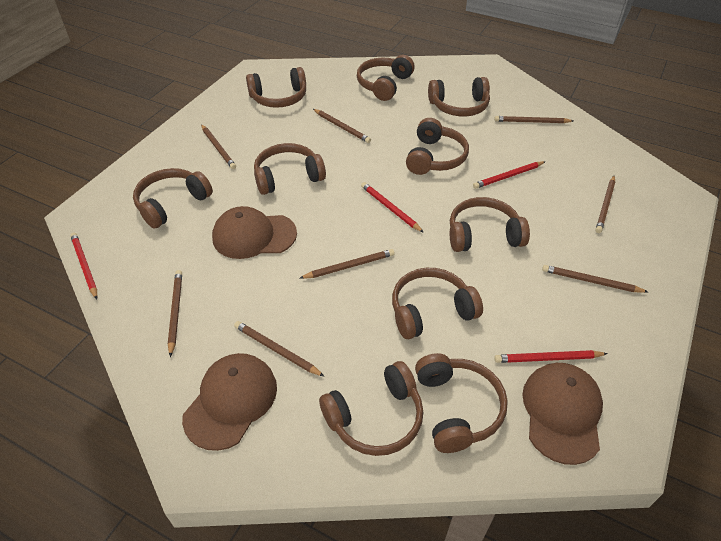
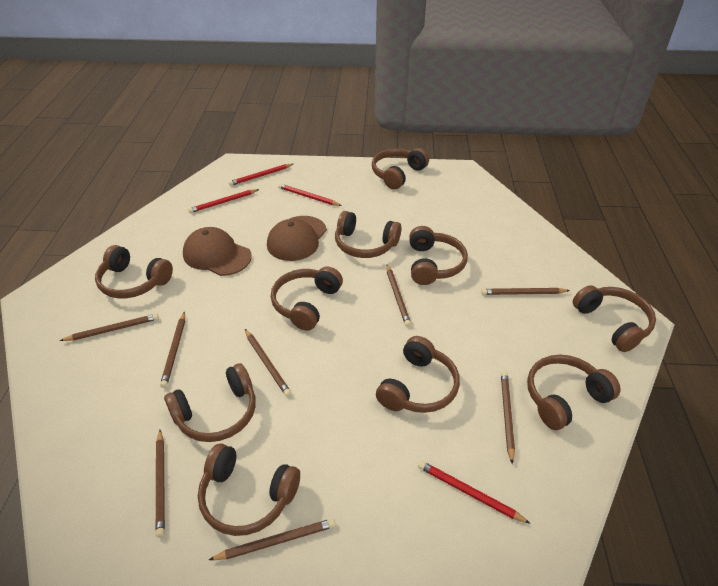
brown cap: 3 -> 2

